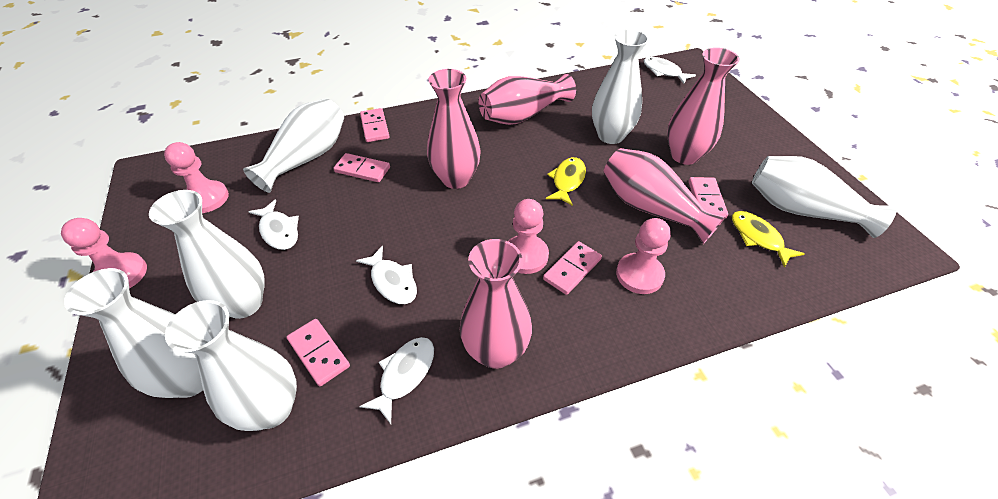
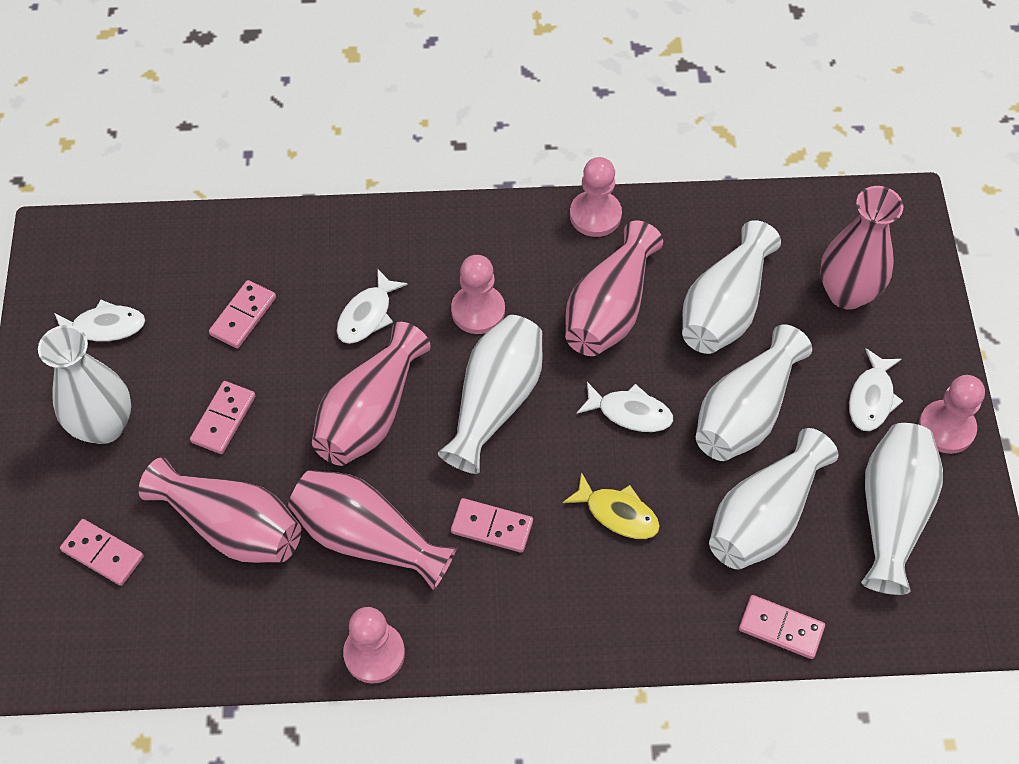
yellow fish: 2 -> 1

